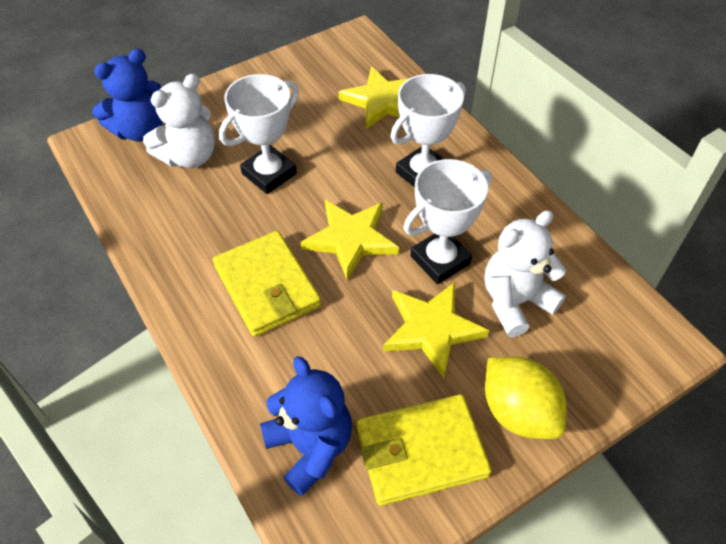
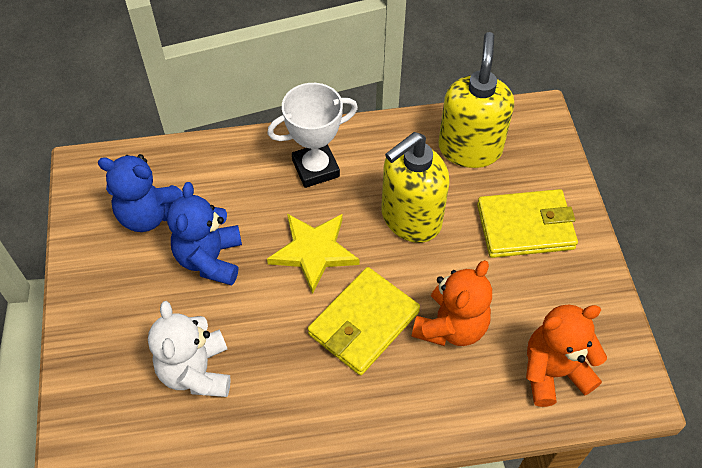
orange teddy bear: 0 -> 2
white teddy bear: 2 -> 1
white trophy: 3 -> 1
yellow lemon: 1 -> 0
yellow soap dispenser: 0 -> 2
yellow star: 3 -> 1

